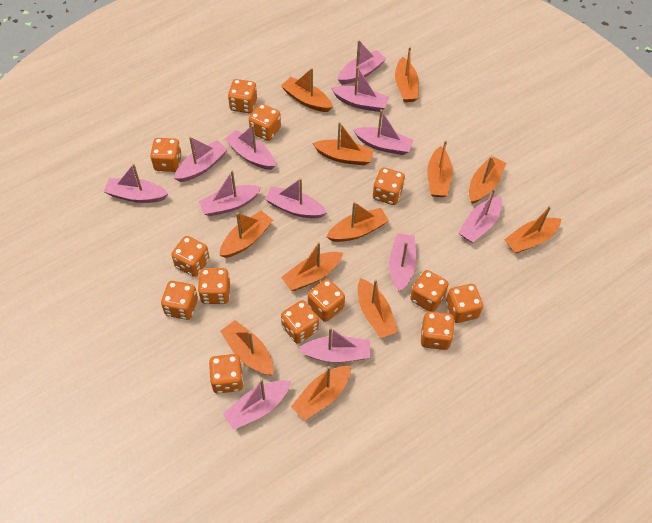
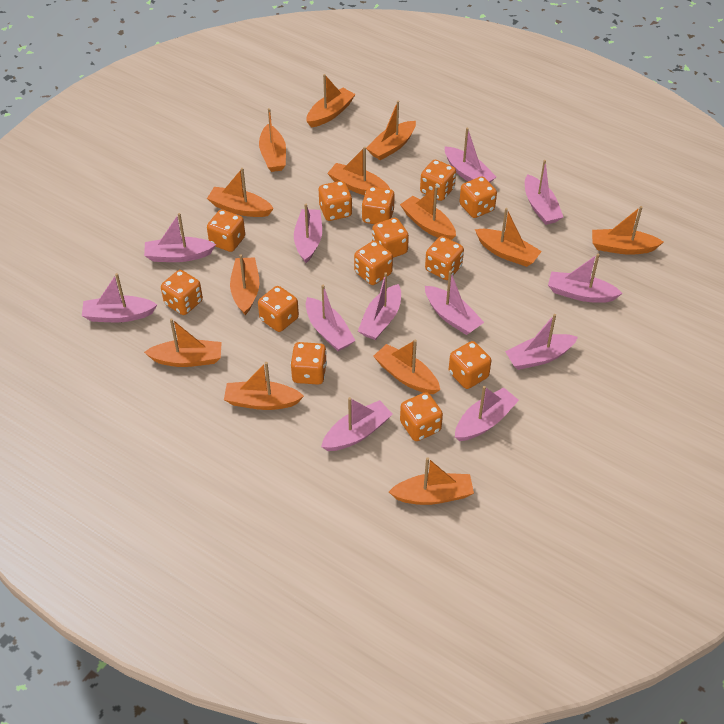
orange boat: 12 -> 13

